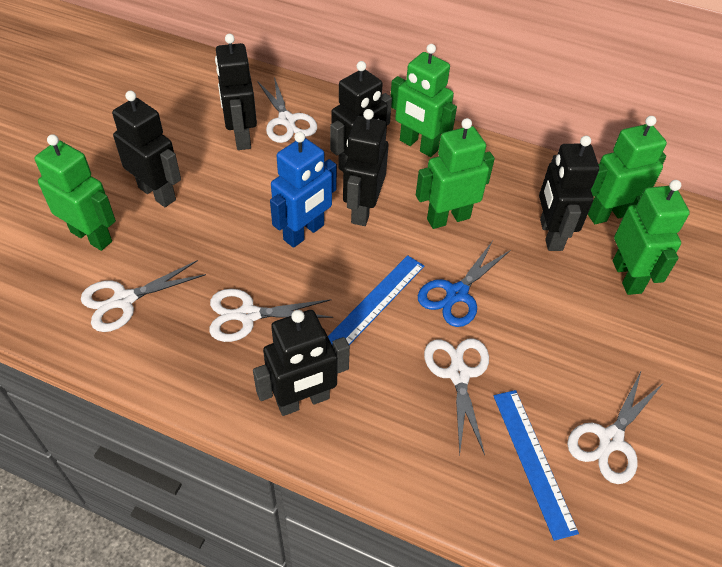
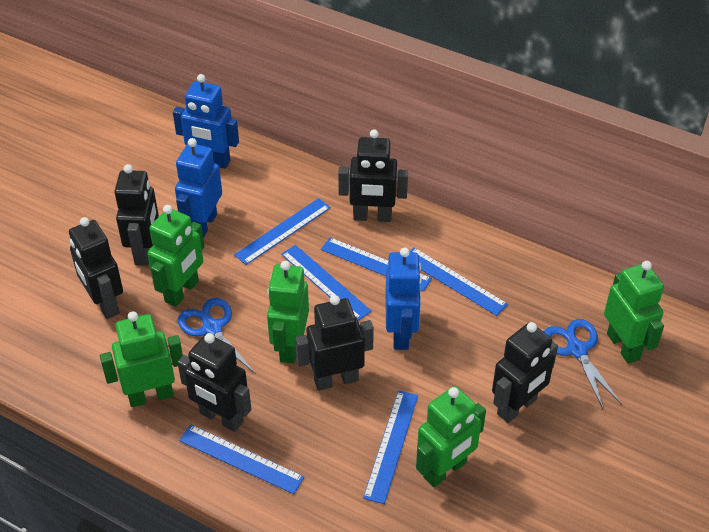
blue robot: 1 -> 3
blue ruler: 2 -> 6
blue scissors: 1 -> 2
white scissors: 5 -> 0

